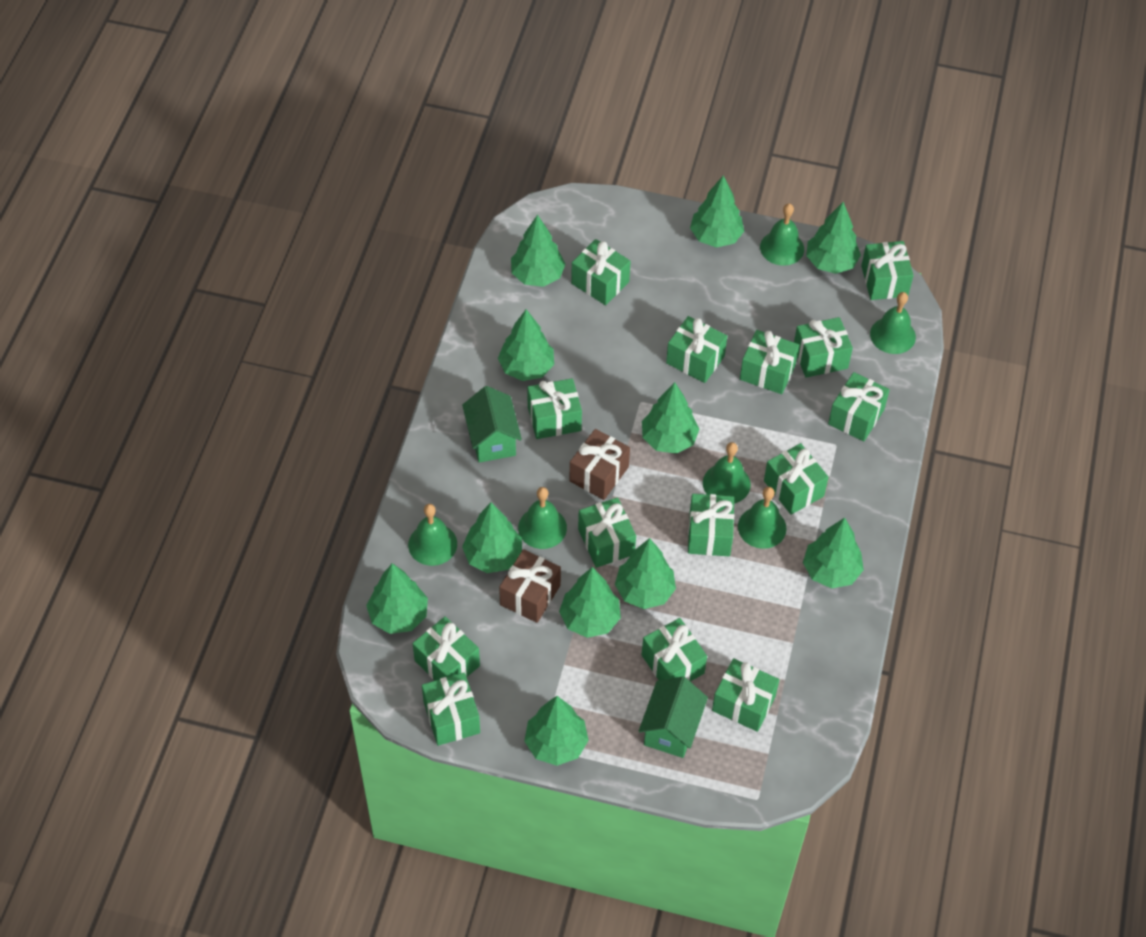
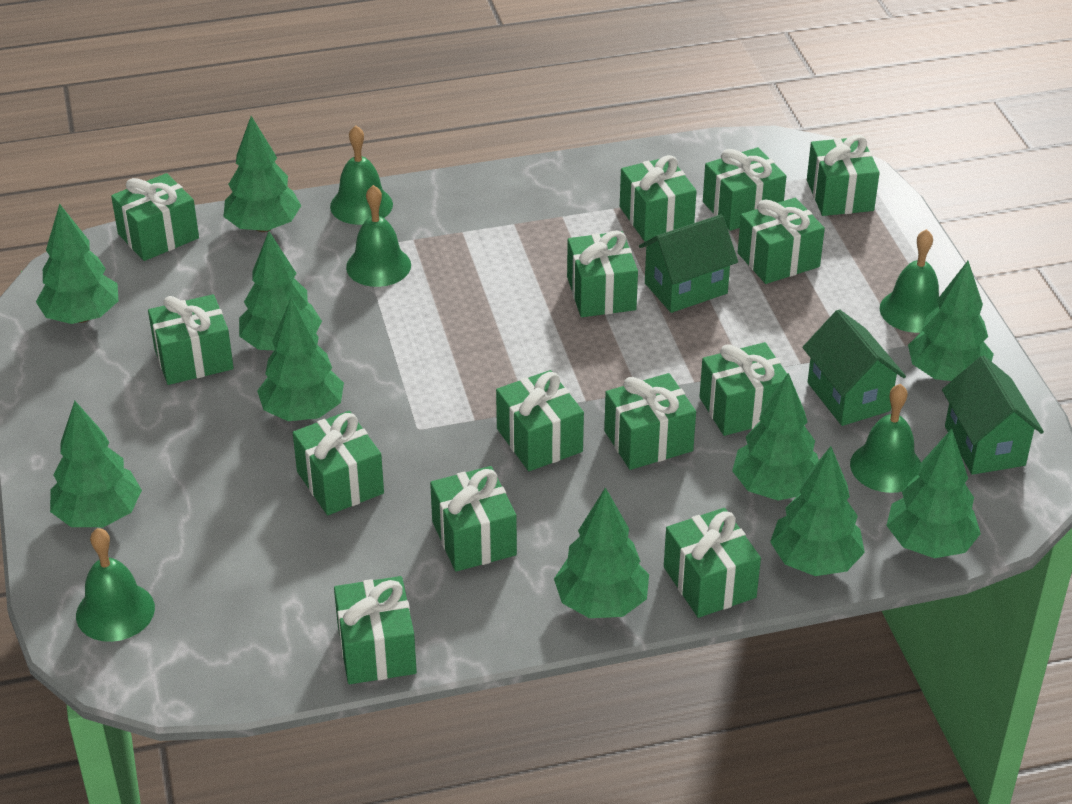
brown gift: 2 -> 0
green bell: 6 -> 5
green house: 2 -> 3
green tree: 11 -> 10

